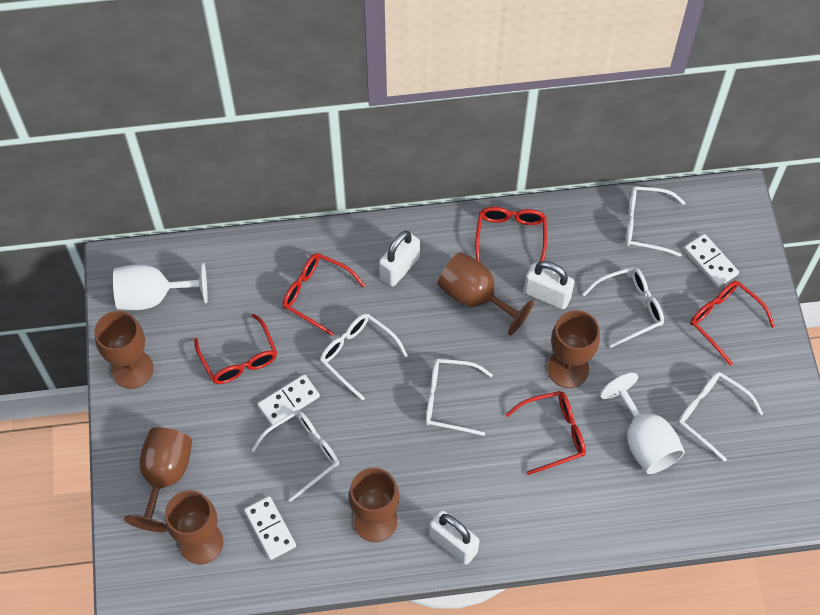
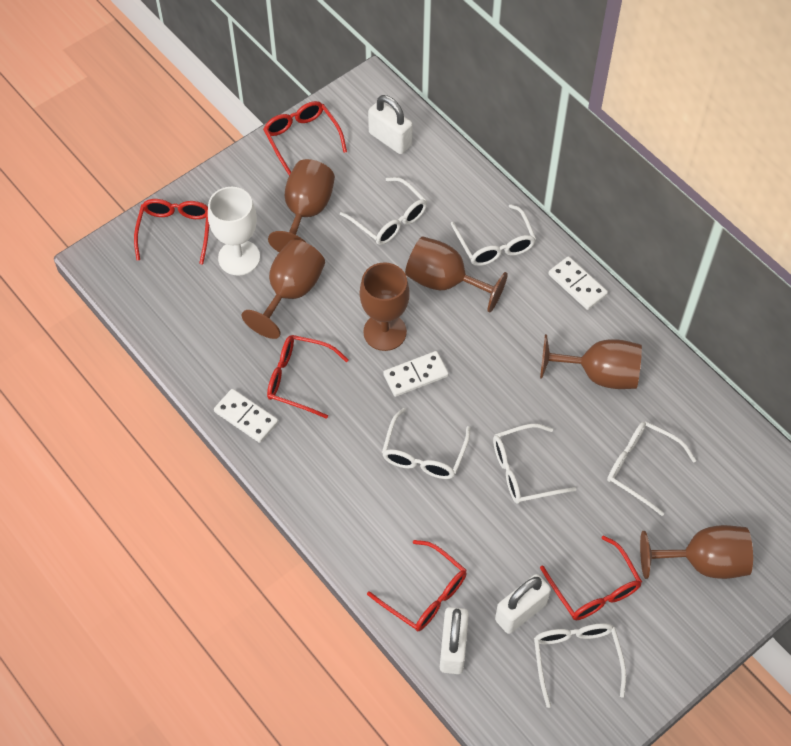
white goblet: 2 -> 1

